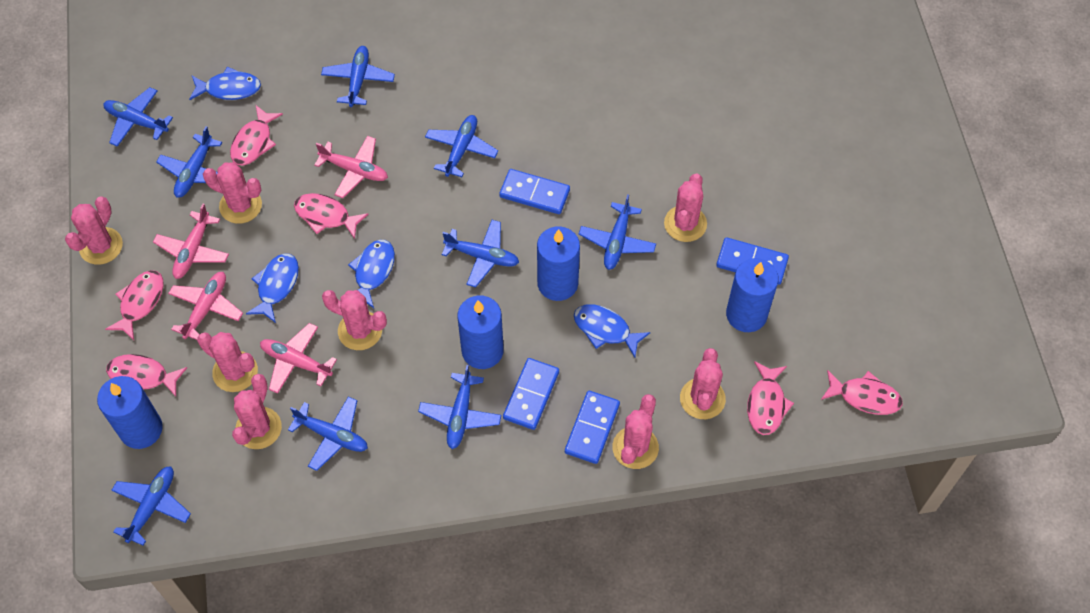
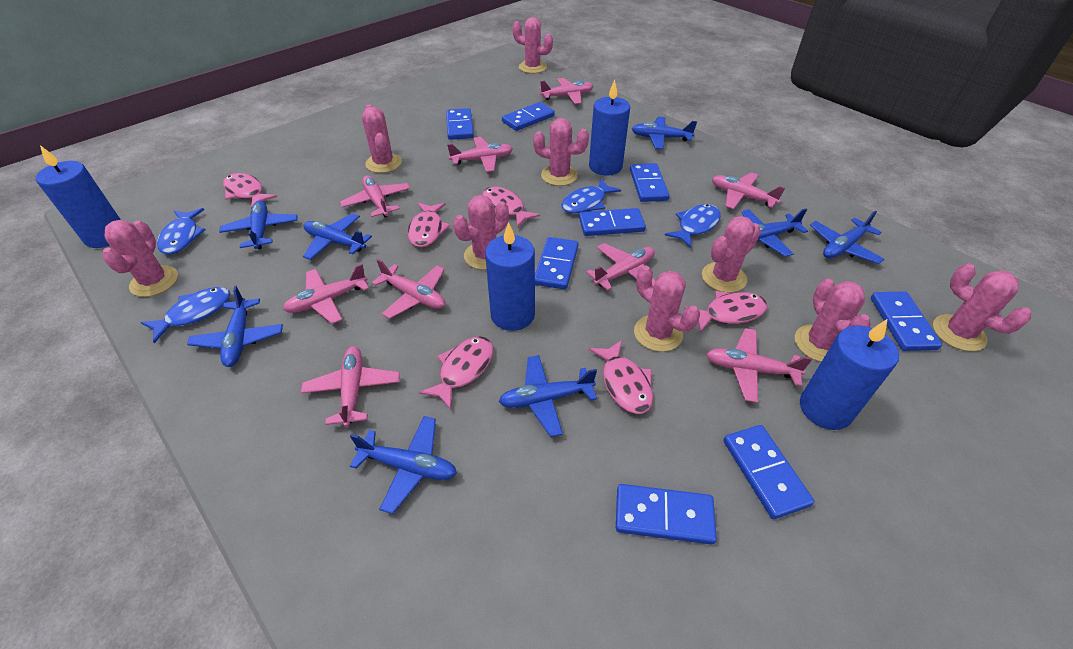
blue domino: 4 -> 8
blue plane: 9 -> 8
pink cactus: 8 -> 9
pink plane: 4 -> 9

